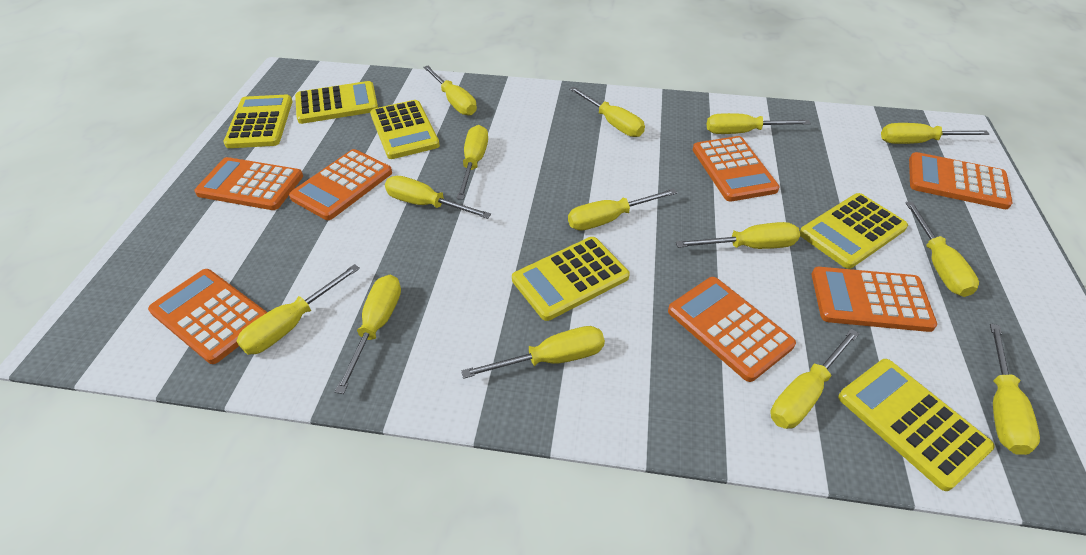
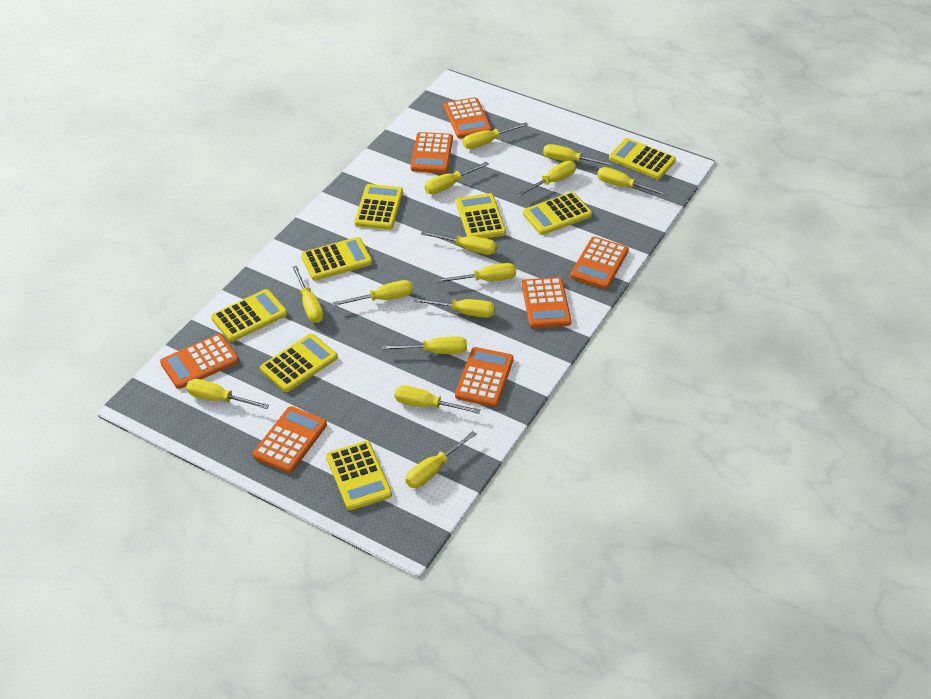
yellow calculator: 6 -> 8

